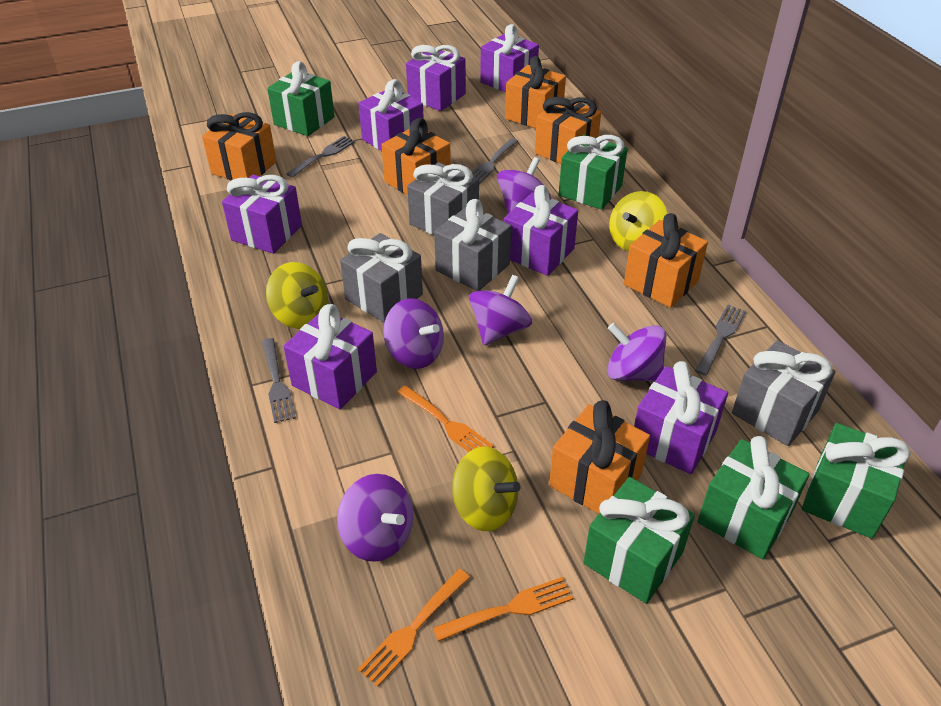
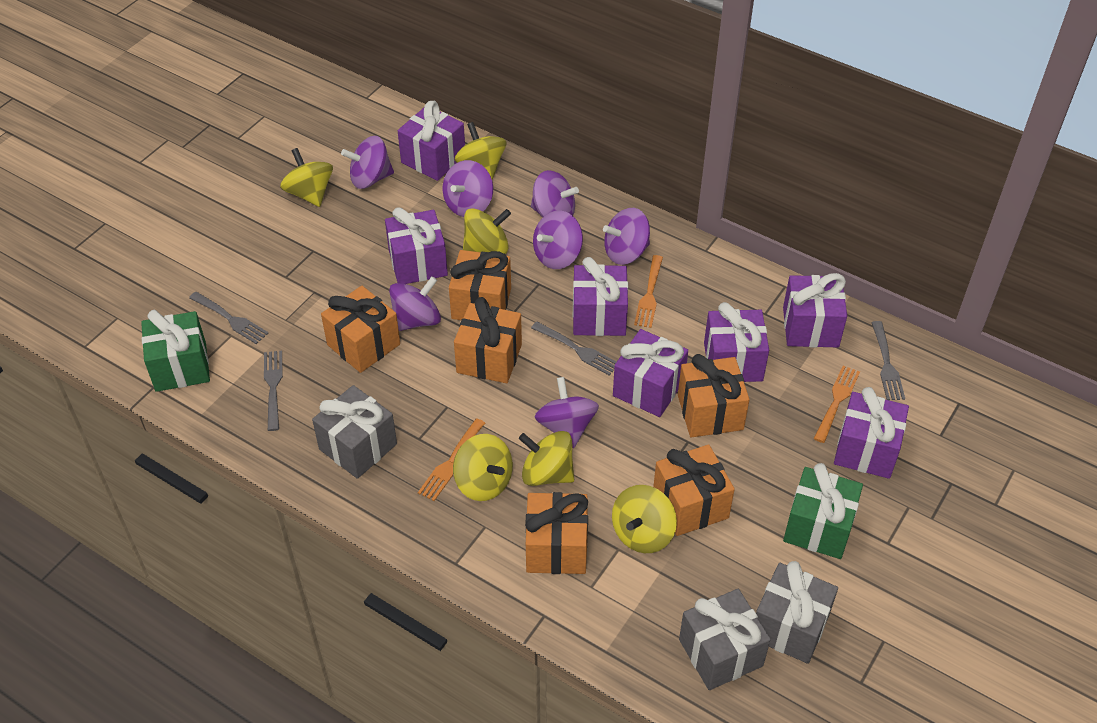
green gift: 5 -> 2
grey gift: 4 -> 3
purple spinning top: 5 -> 7
yellow spinning top: 3 -> 6

